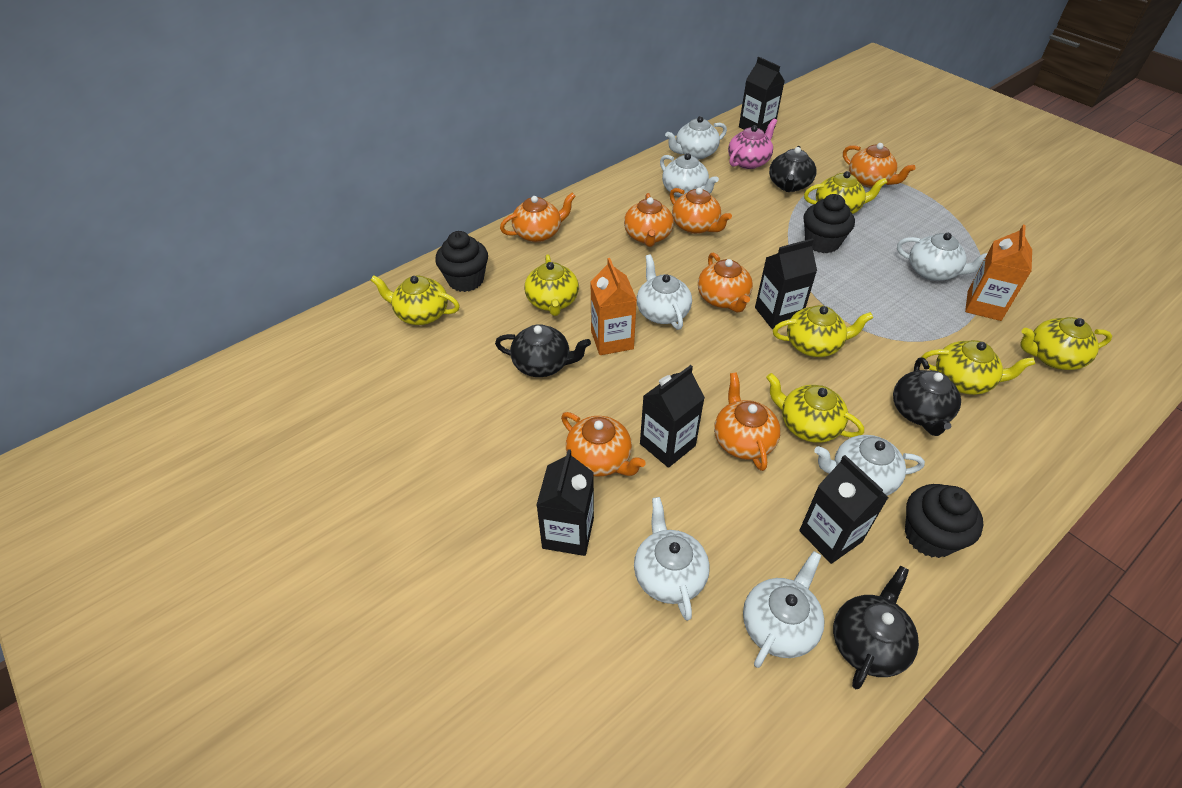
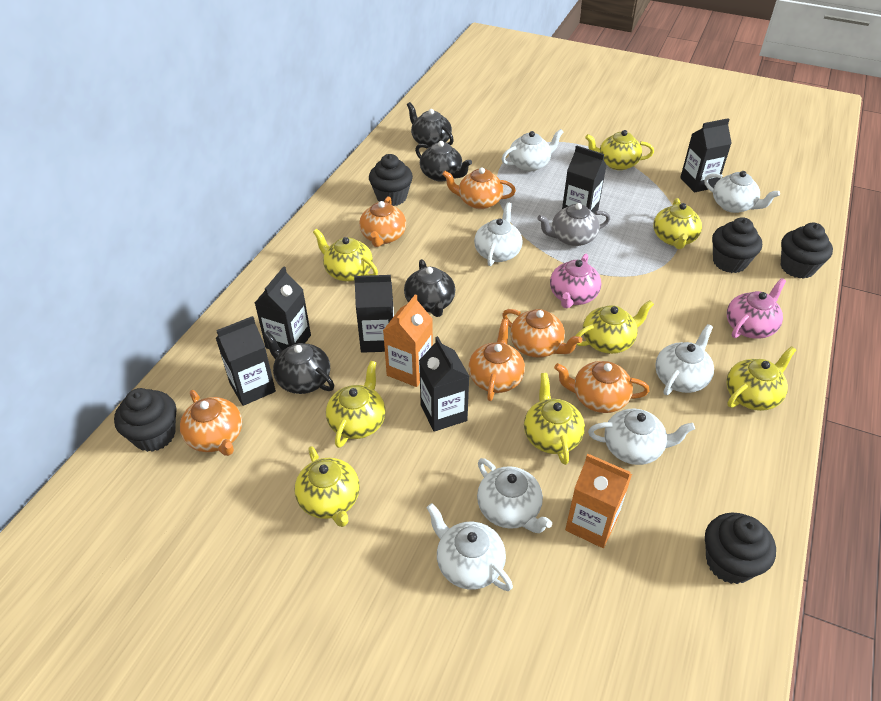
black carton: 5 -> 6
black cupcake: 3 -> 5
grey teapot: 0 -> 1
orange teapot: 7 -> 6
pink teapot: 1 -> 2
yellow teapot: 7 -> 8

